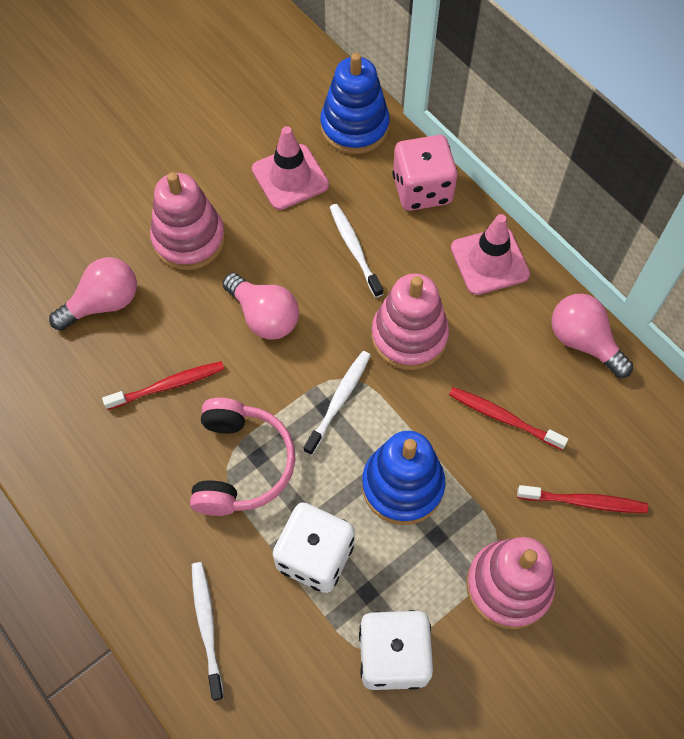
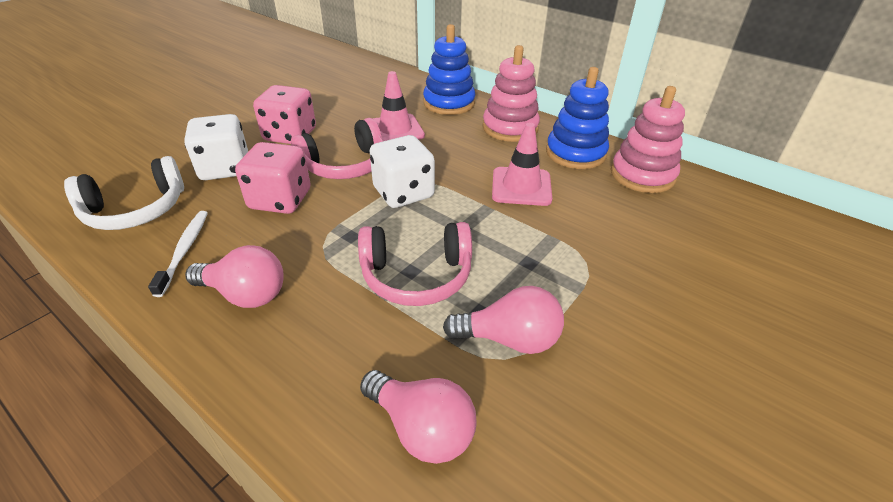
pink dice: 1 -> 2
pink headphones: 1 -> 2
pink stacking toy: 3 -> 2
red toothbrush: 3 -> 0
white headphones: 0 -> 1
white toothbrush: 3 -> 1

